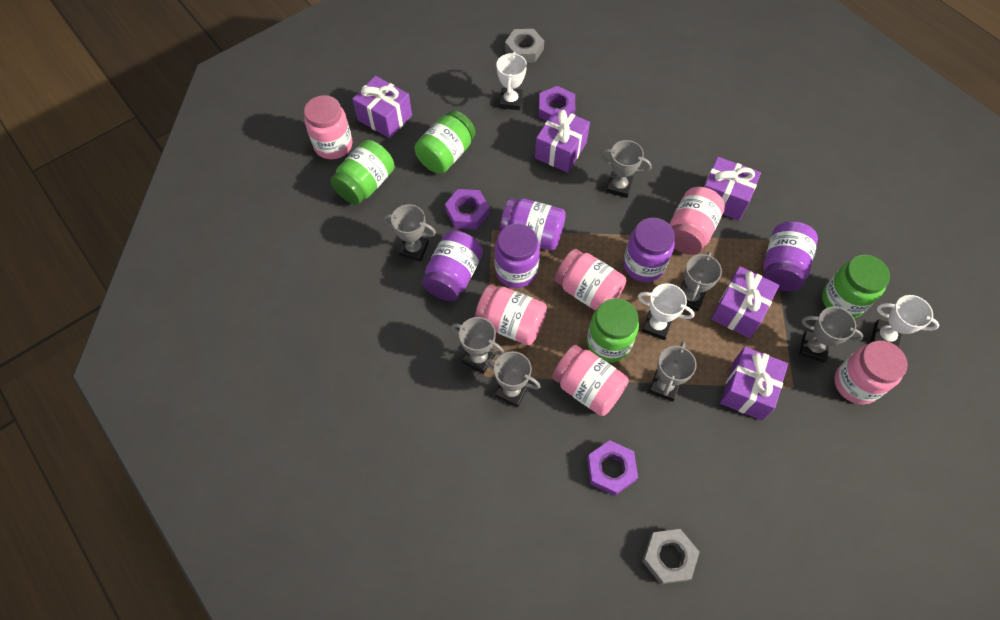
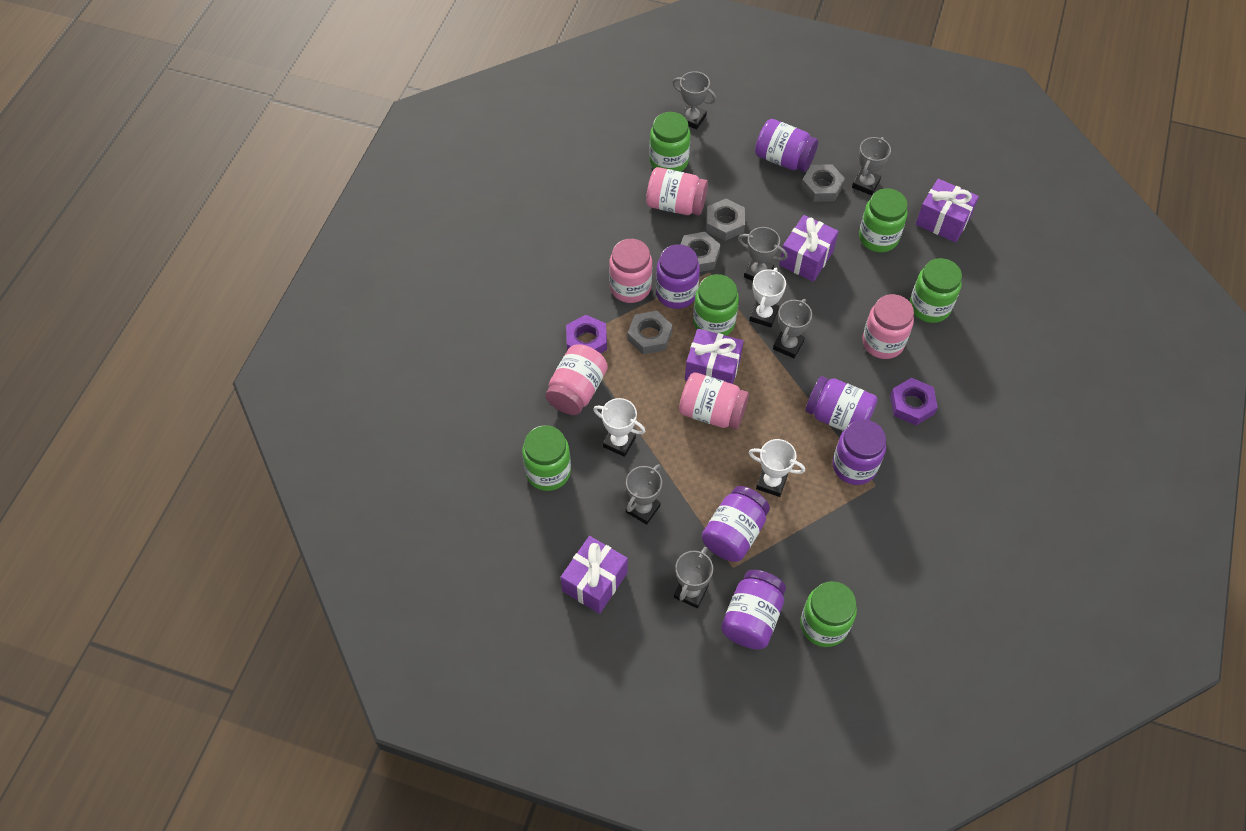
green jar: 4 -> 6
grey nut: 2 -> 4
grey trophy: 7 -> 6
pink jar: 6 -> 5
purple gift: 5 -> 4
purple jar: 5 -> 6
purple nut: 3 -> 2

